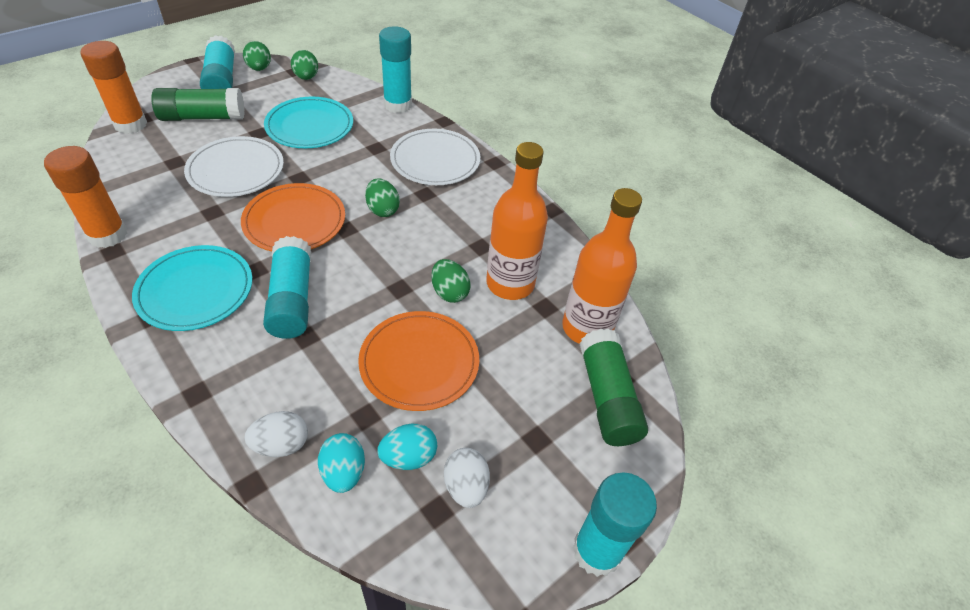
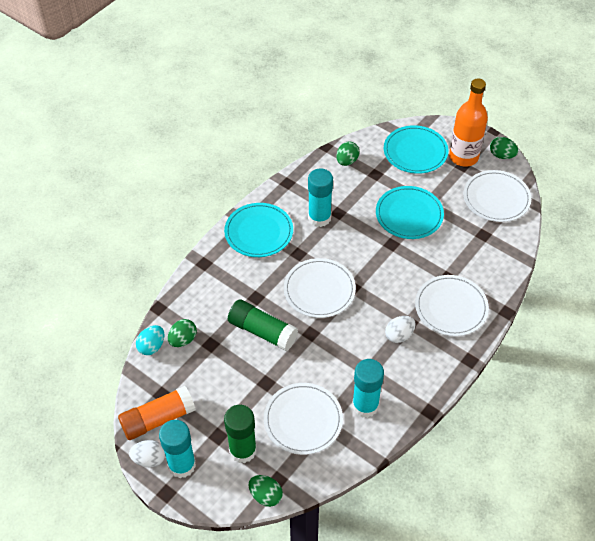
orange bottle: 2 -> 1
orange glue stick: 2 -> 1
orange plate: 2 -> 0
turquoise egg: 2 -> 1
turquoise glue stick: 4 -> 3
turquoise plate: 2 -> 3
white plate: 2 -> 4

